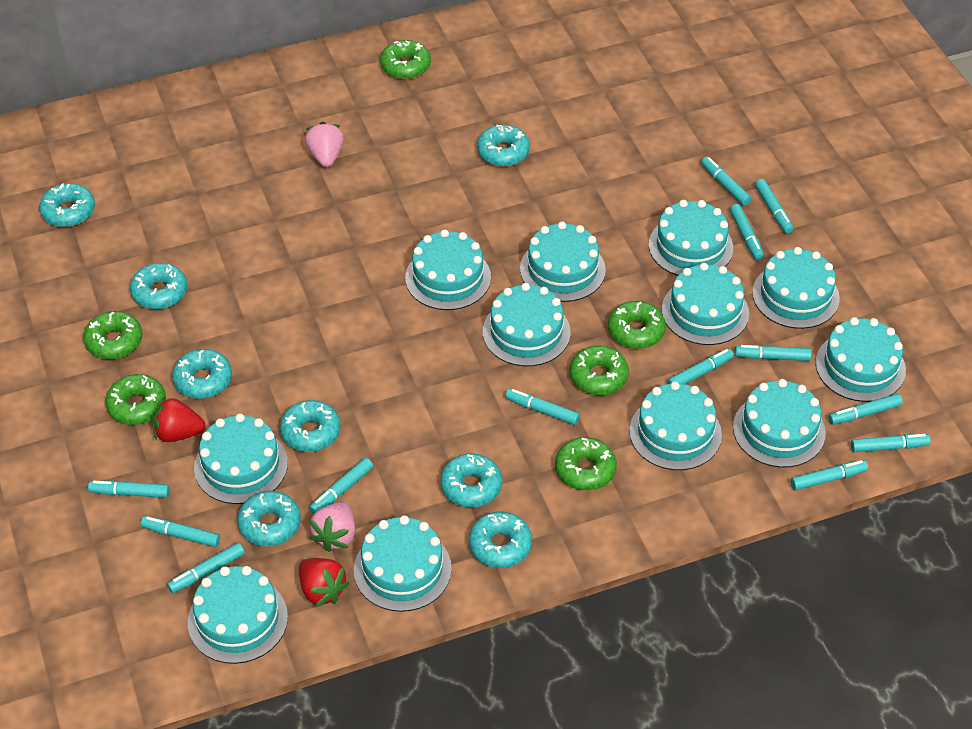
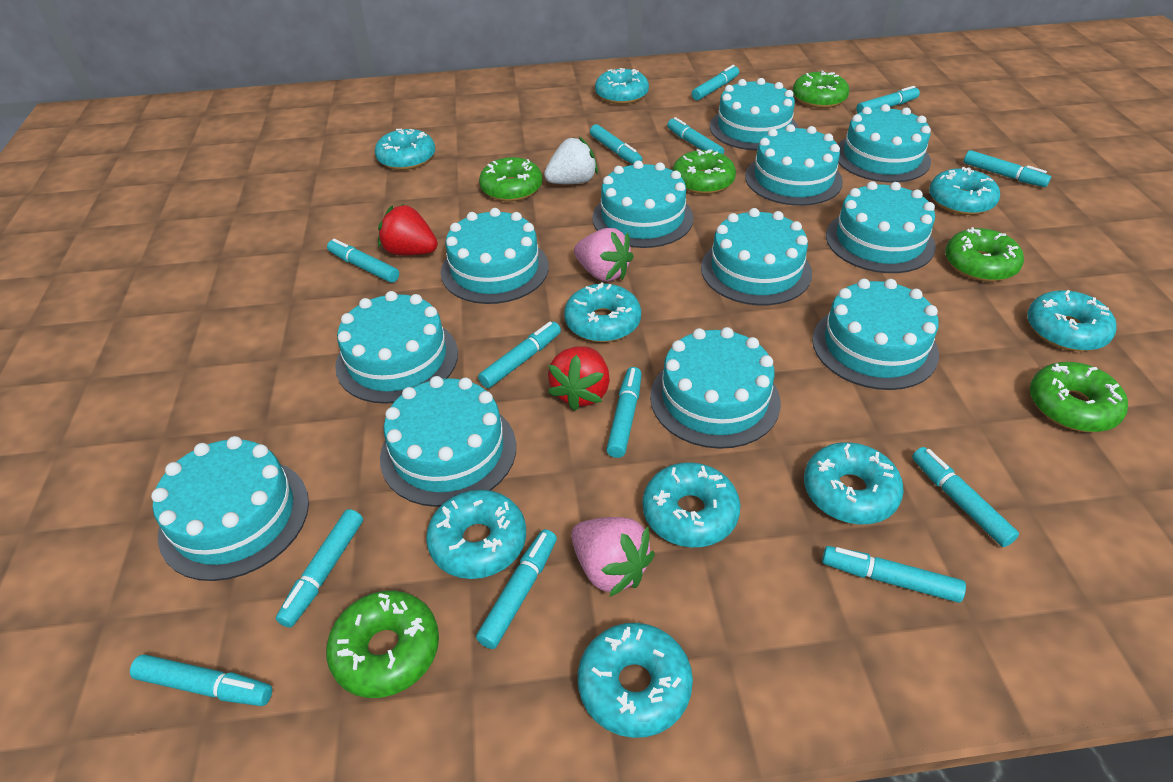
turquoise donut: 8 -> 9
white strawberry: 0 -> 1

